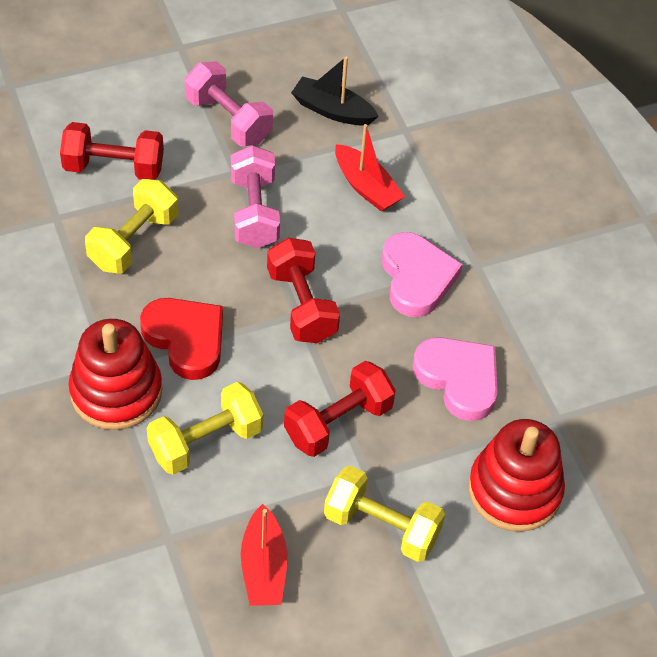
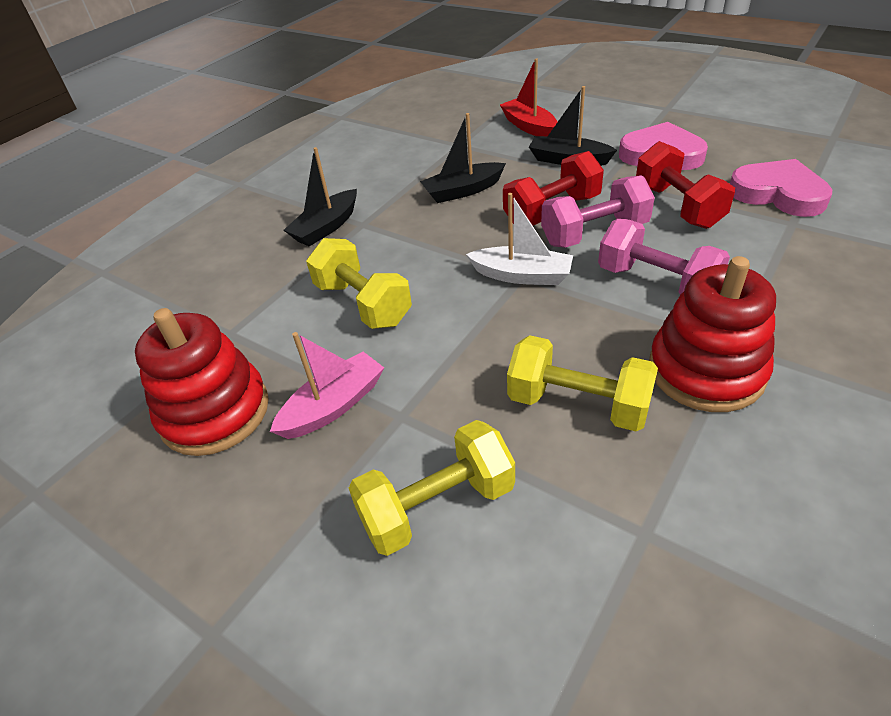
black boat: 1 -> 3
pink boat: 0 -> 1
red boat: 2 -> 1
red dumbbell: 3 -> 2
red heart: 1 -> 0
white boat: 0 -> 1

